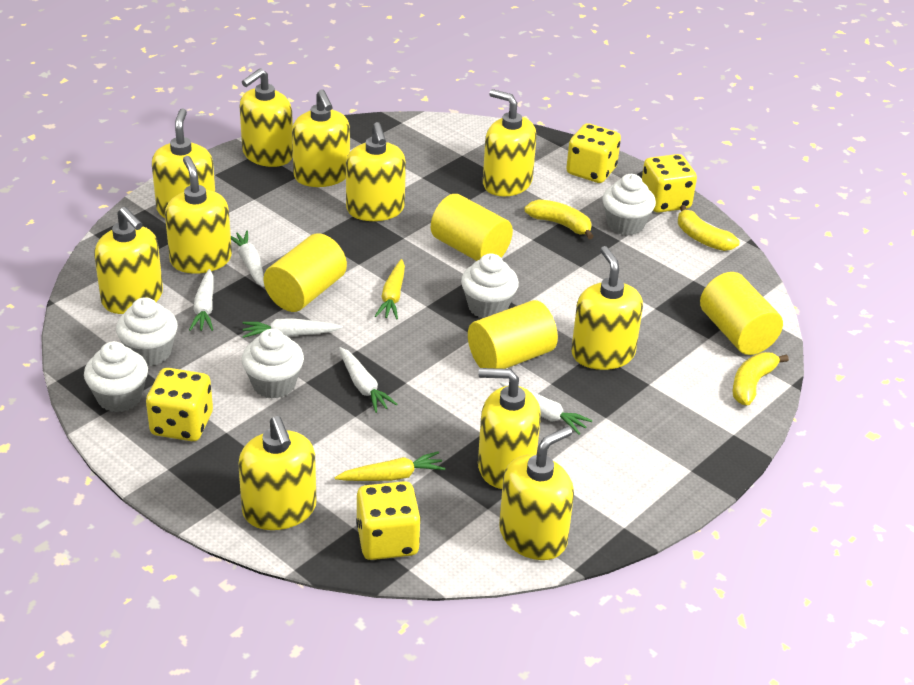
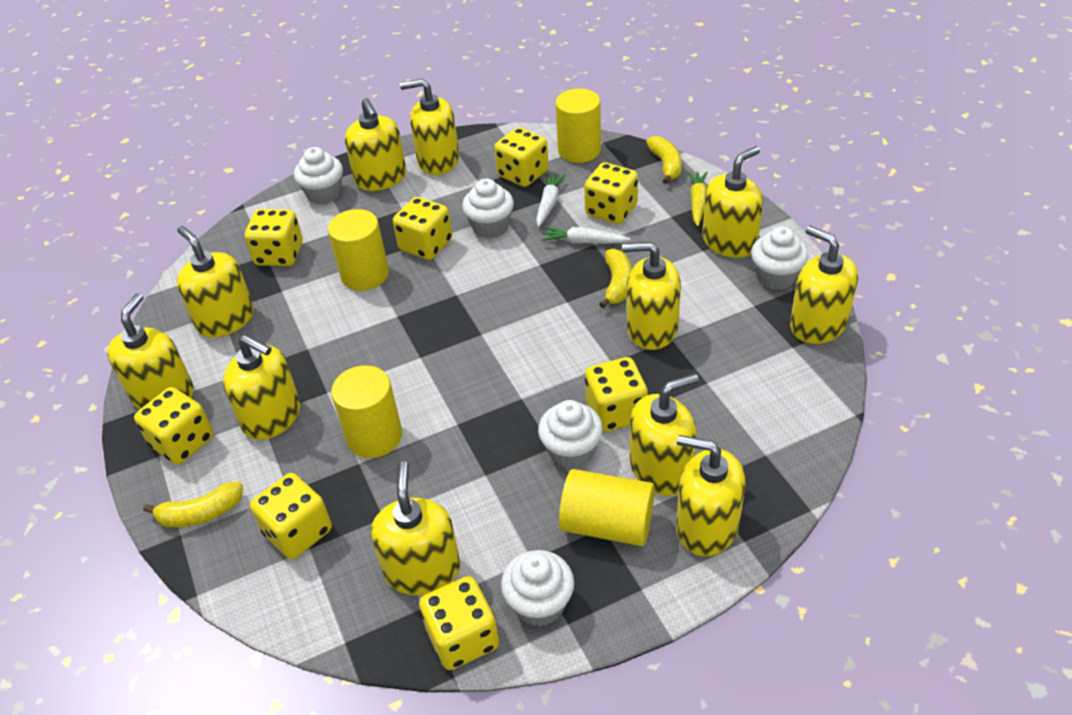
white carrot: 5 -> 2
yellow carrot: 2 -> 1
yellow dice: 4 -> 8

